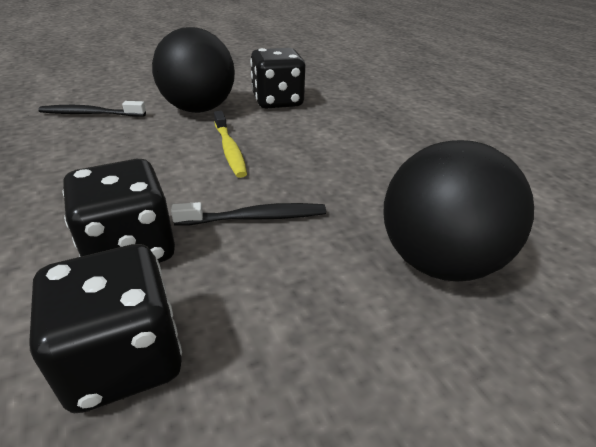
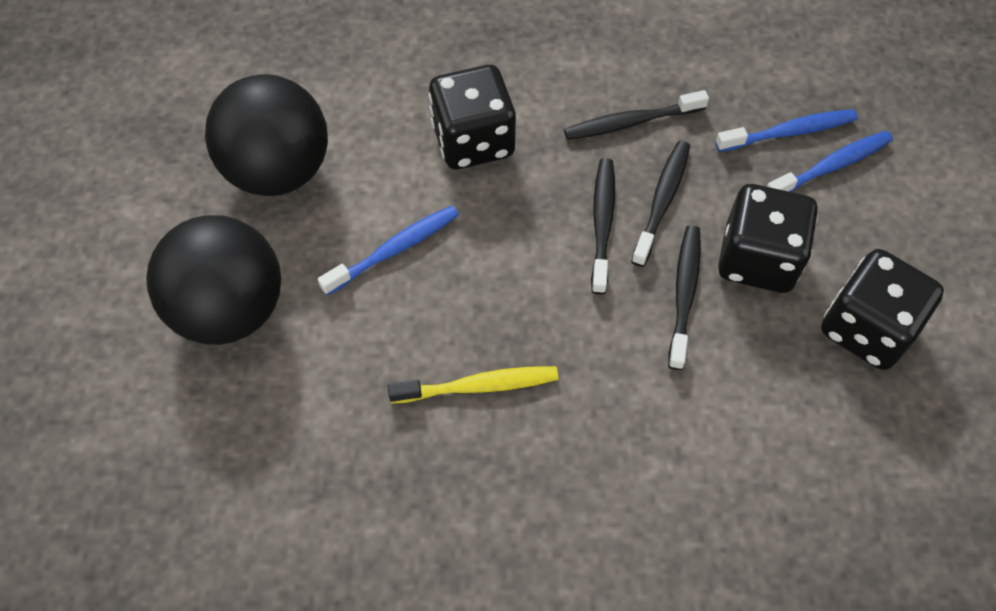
black toothbrush: 2 -> 4
blue toothbrush: 0 -> 3

